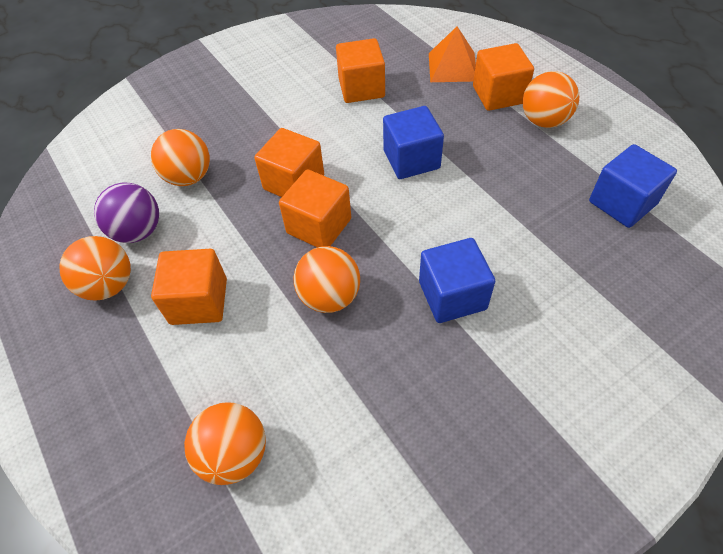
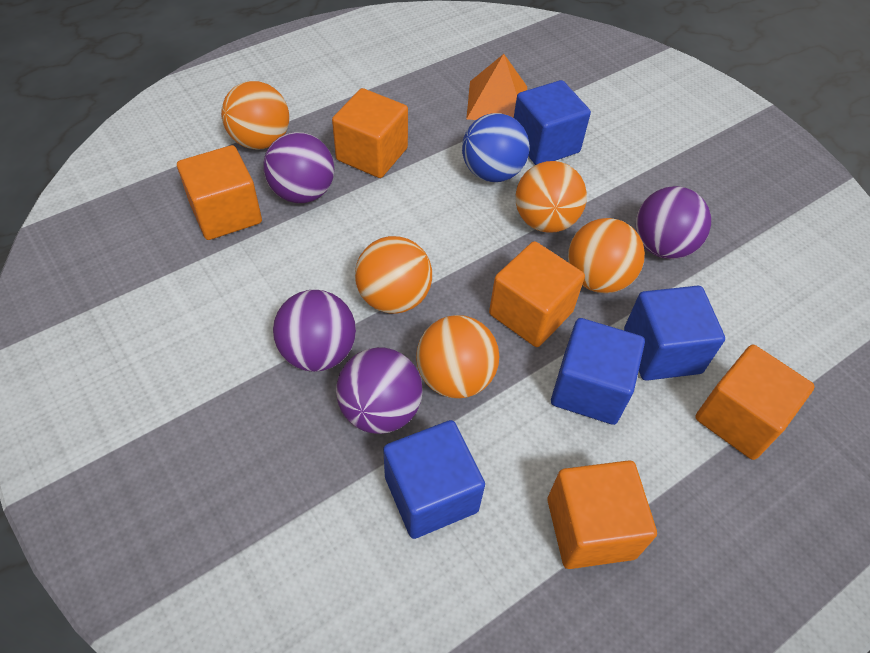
blue ball: 0 -> 1
blue cube: 3 -> 4
purple ball: 1 -> 4

